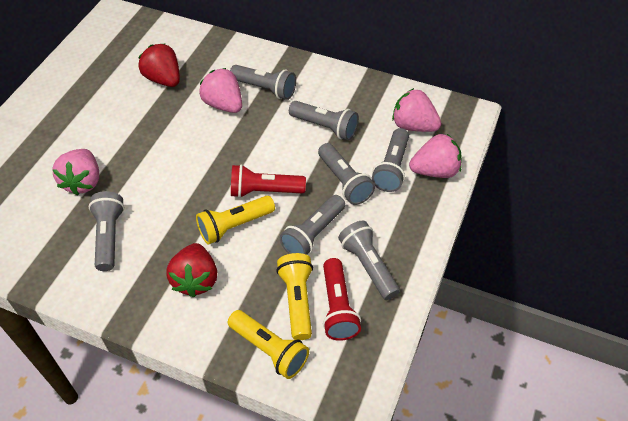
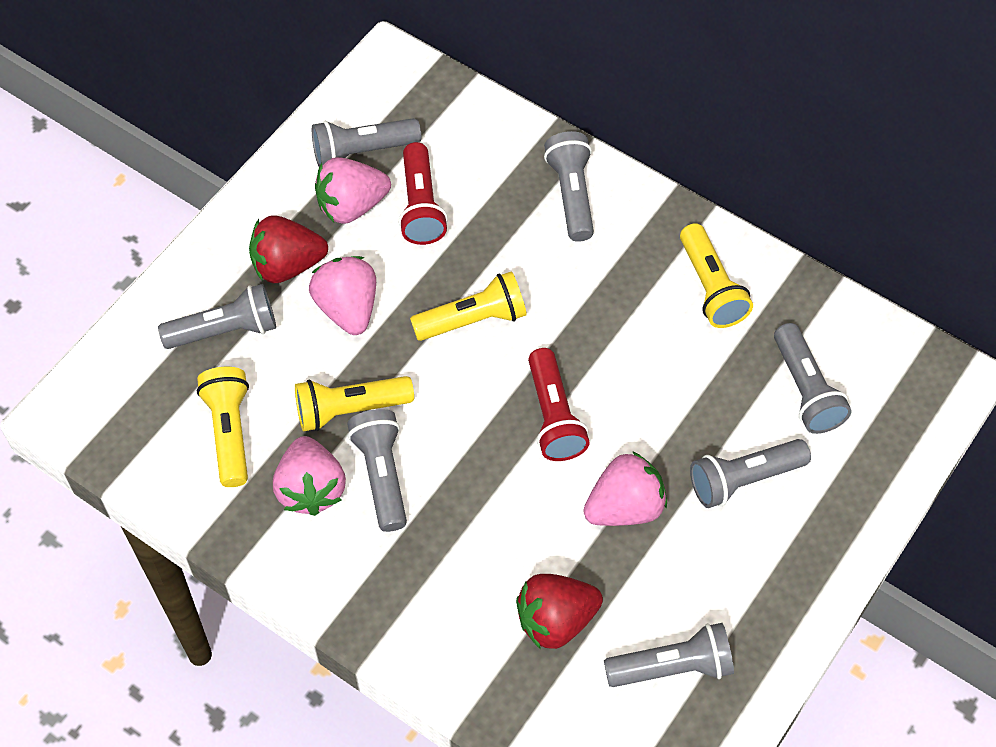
yellow flashlight: 3 -> 4

